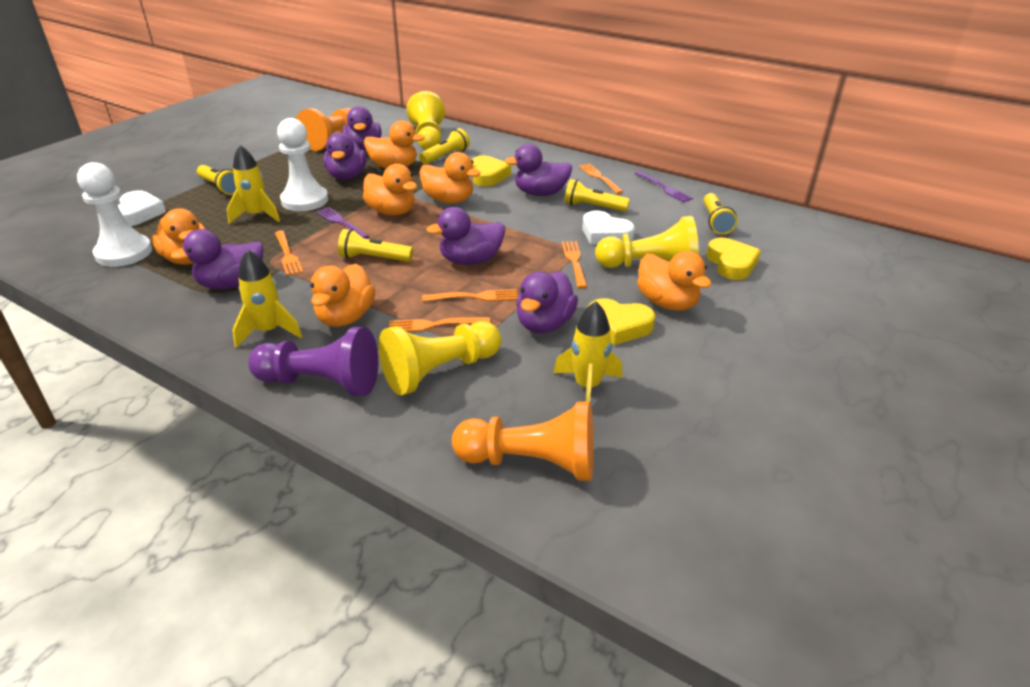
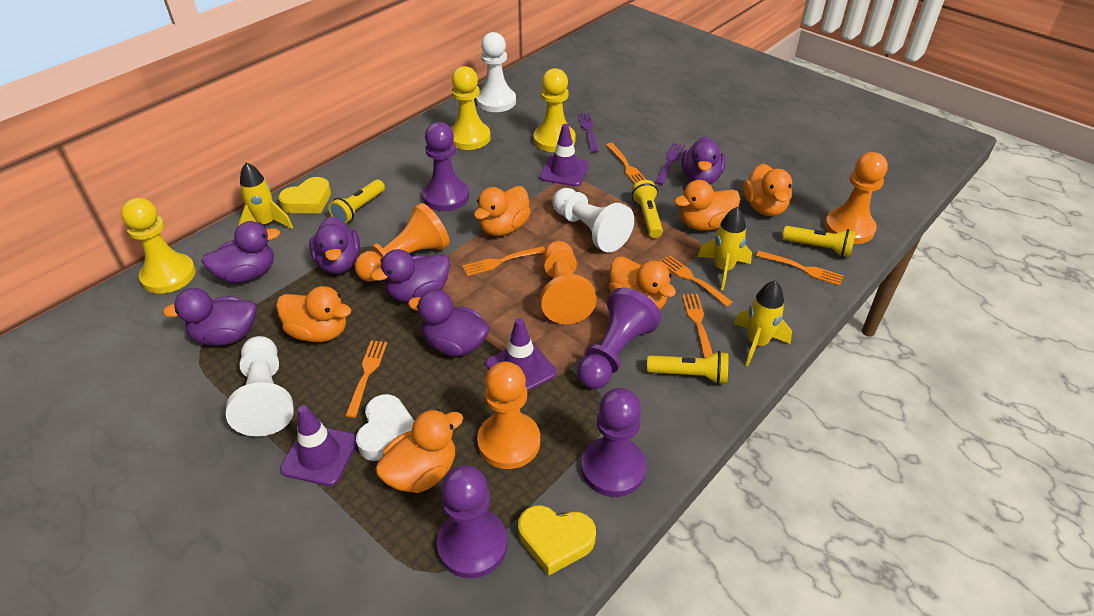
orange fork: 5 -> 6
orange pawn: 2 -> 4
purple pawn: 1 -> 4
purple traffic cone: 0 -> 3
white heart: 2 -> 1
white pawn: 2 -> 3
yellow flashlight: 5 -> 4
yellow heart: 3 -> 2

